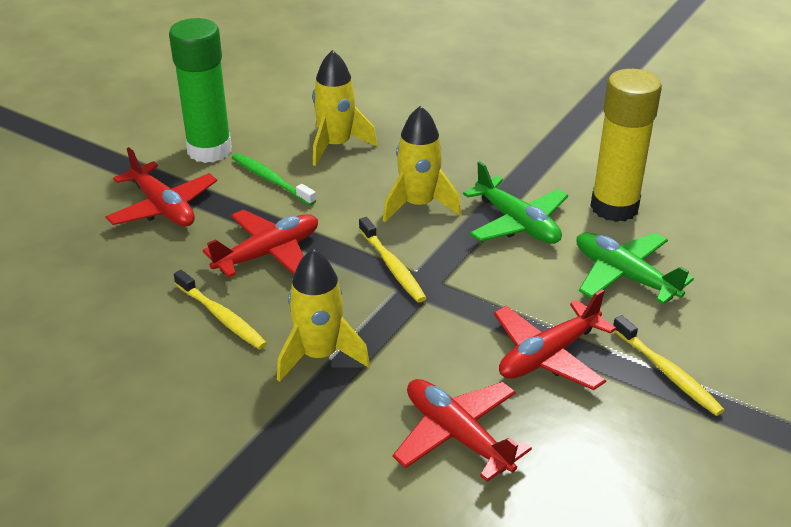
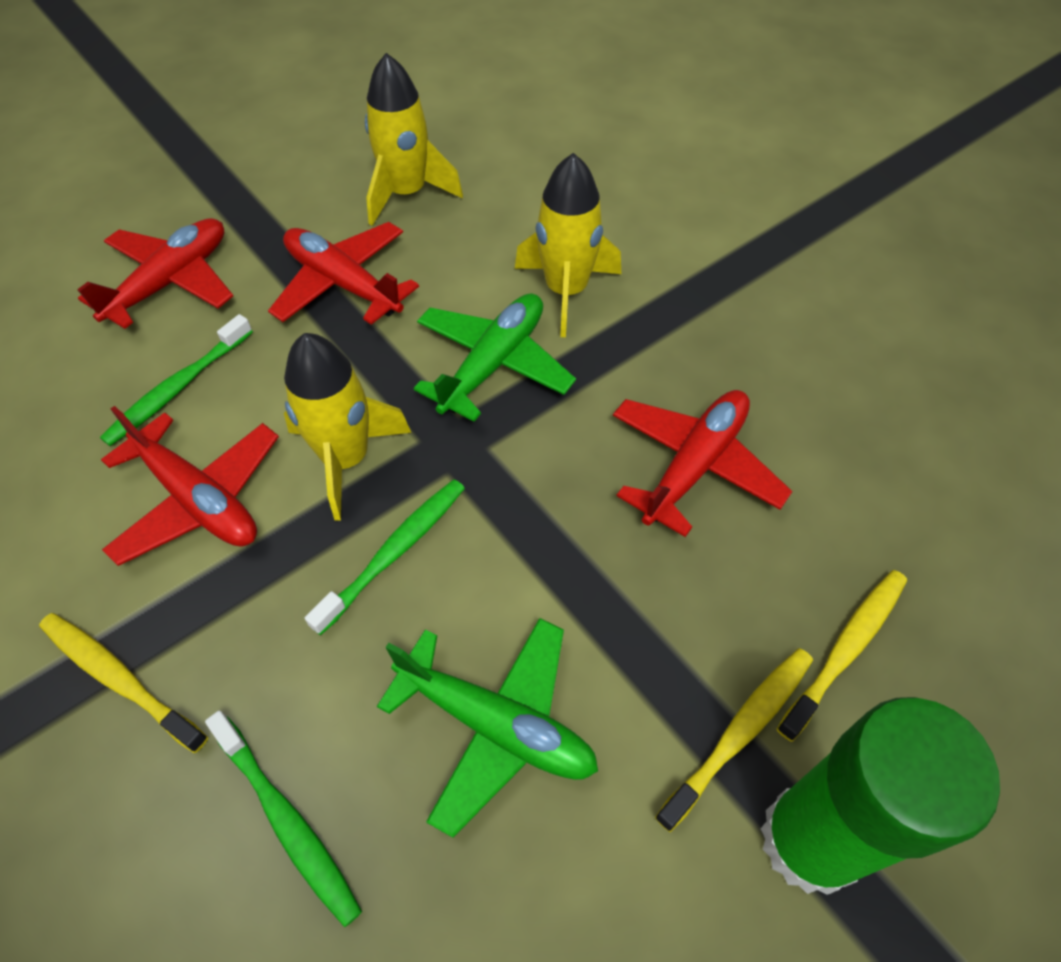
green toothbrush: 1 -> 3
yellow glue stick: 1 -> 0

